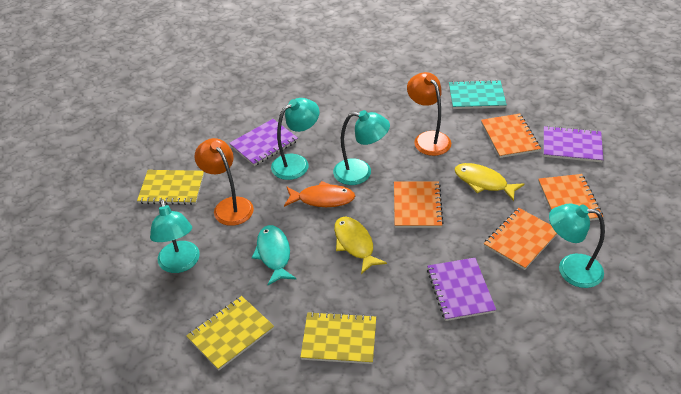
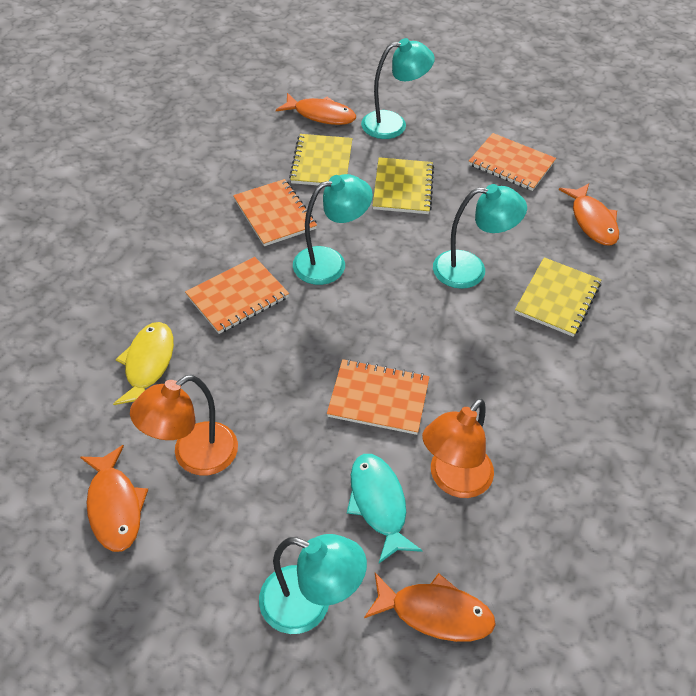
orange fish: 1 -> 4
purple notebook: 3 -> 0
turquoise notebook: 1 -> 0
yellow fish: 2 -> 1

